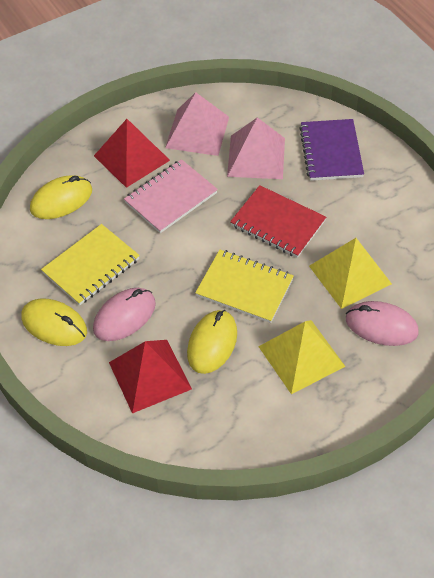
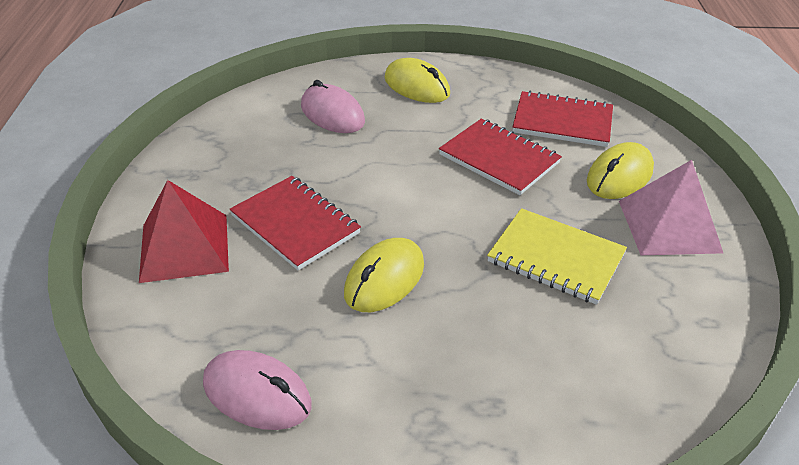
pink notebook: 1 -> 0
pink pyramid: 2 -> 1
purple notebook: 1 -> 0
red notebook: 1 -> 3
red pyramid: 2 -> 1
yellow notebook: 2 -> 1
yellow pyramid: 2 -> 0

